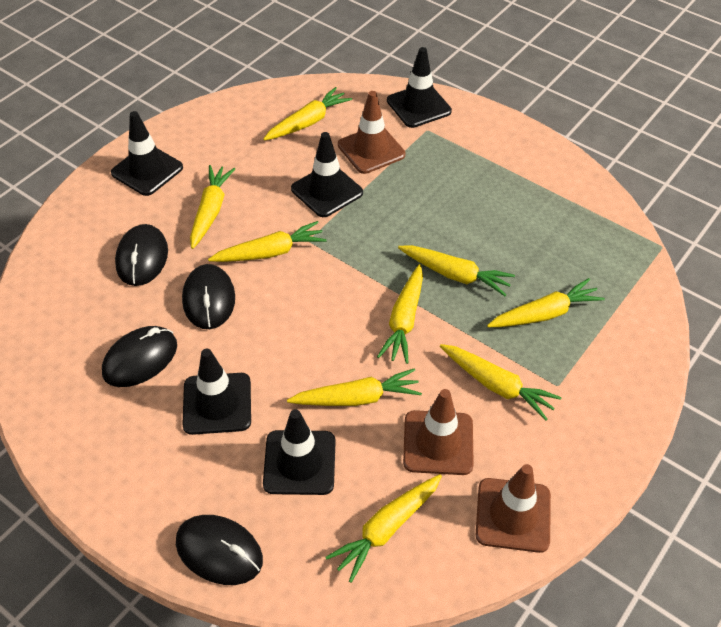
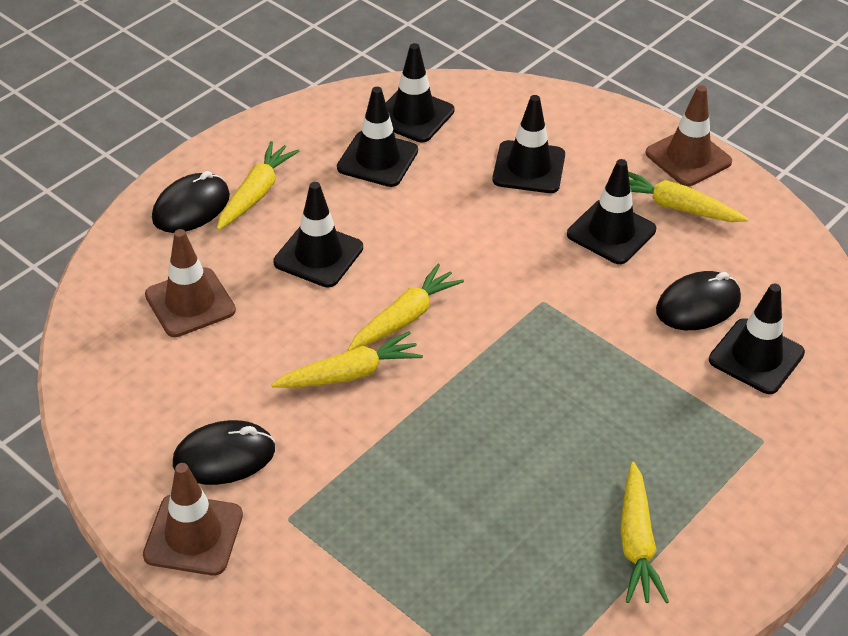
black mouse: 4 -> 3
black traffic cone: 5 -> 6
yellow carrot: 9 -> 5

